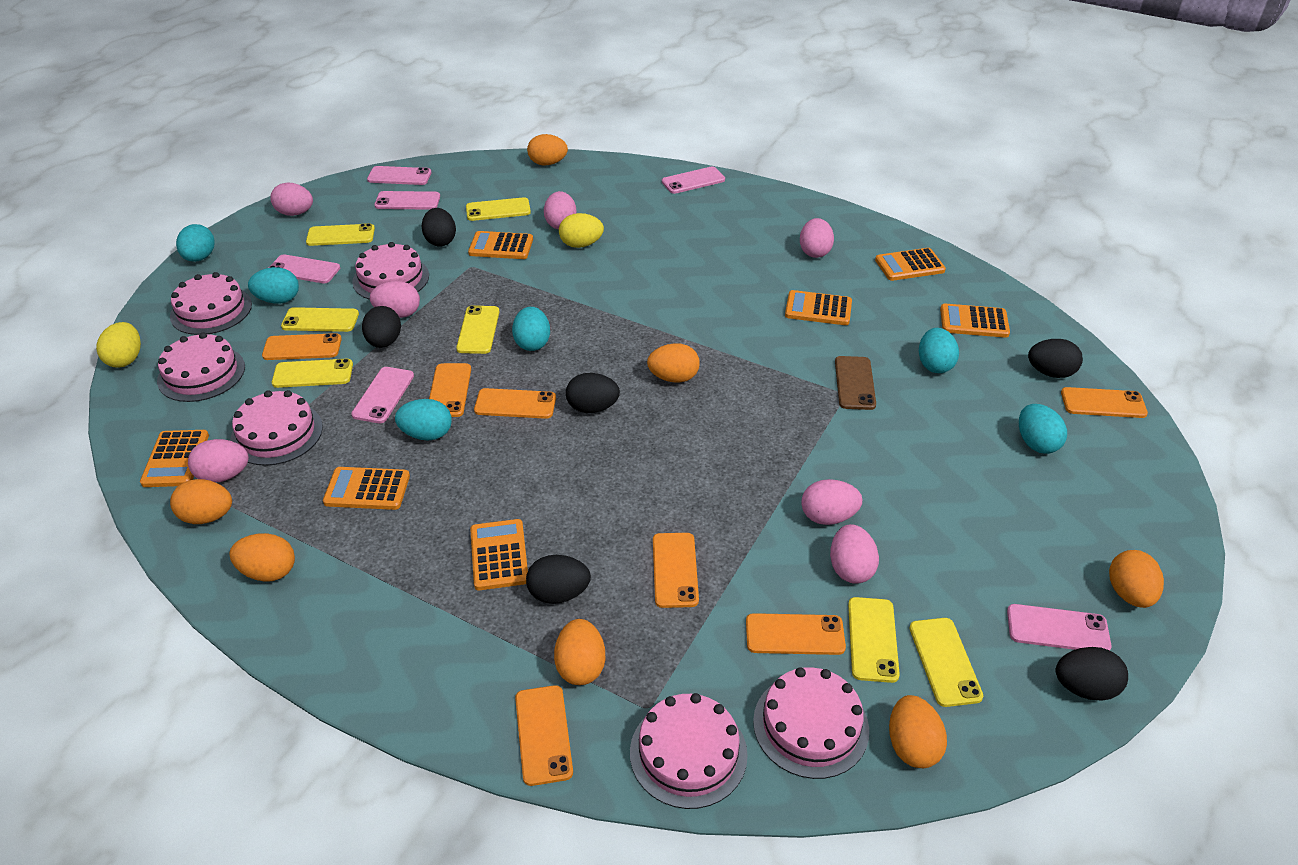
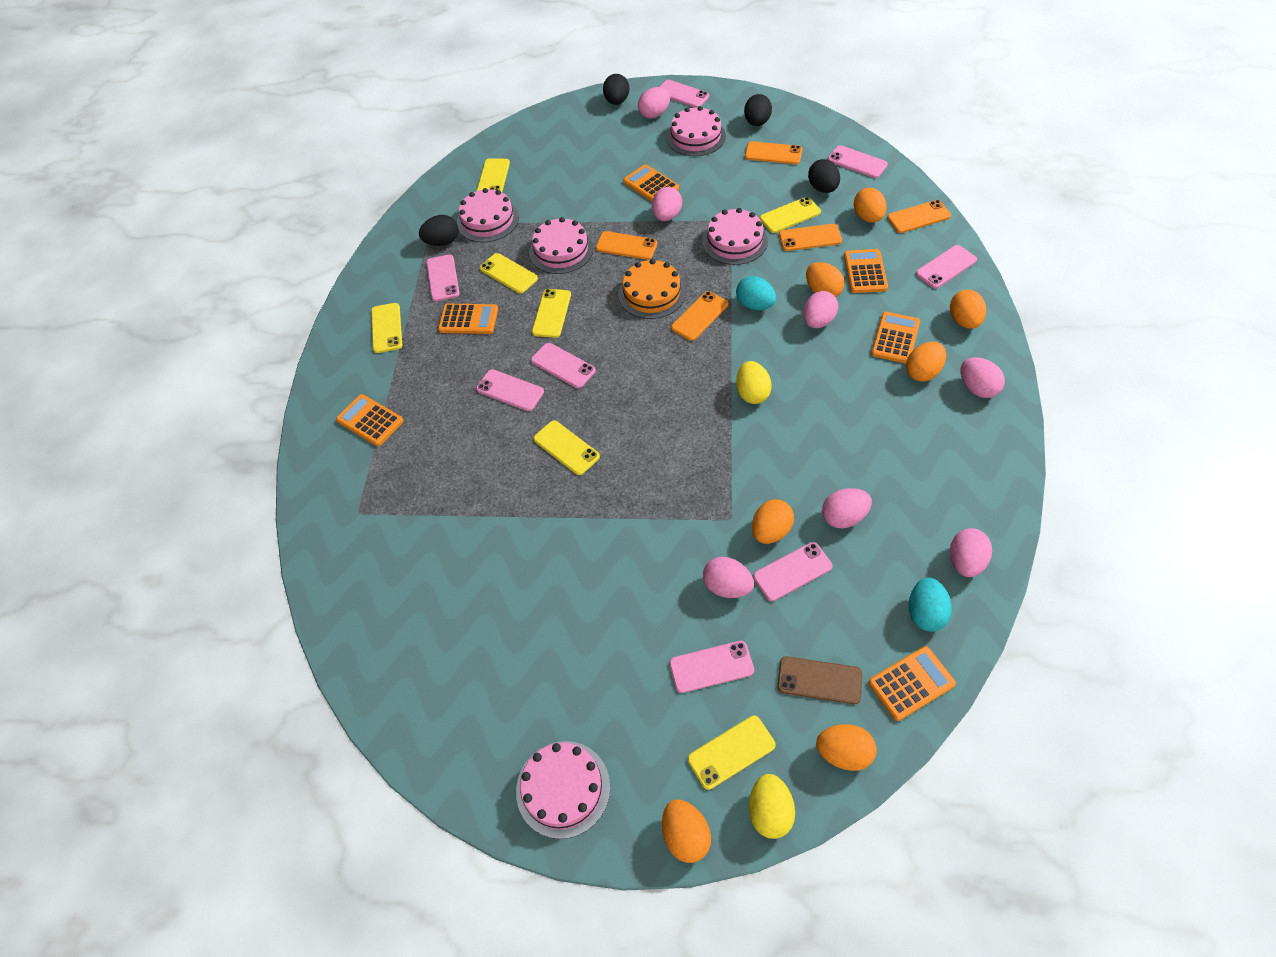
black egg: 6 -> 4
orange cake: 0 -> 1
orange calculator: 7 -> 6
orange phone: 7 -> 5
pink cake: 6 -> 5
pink phone: 6 -> 8
turquoise egg: 6 -> 2

